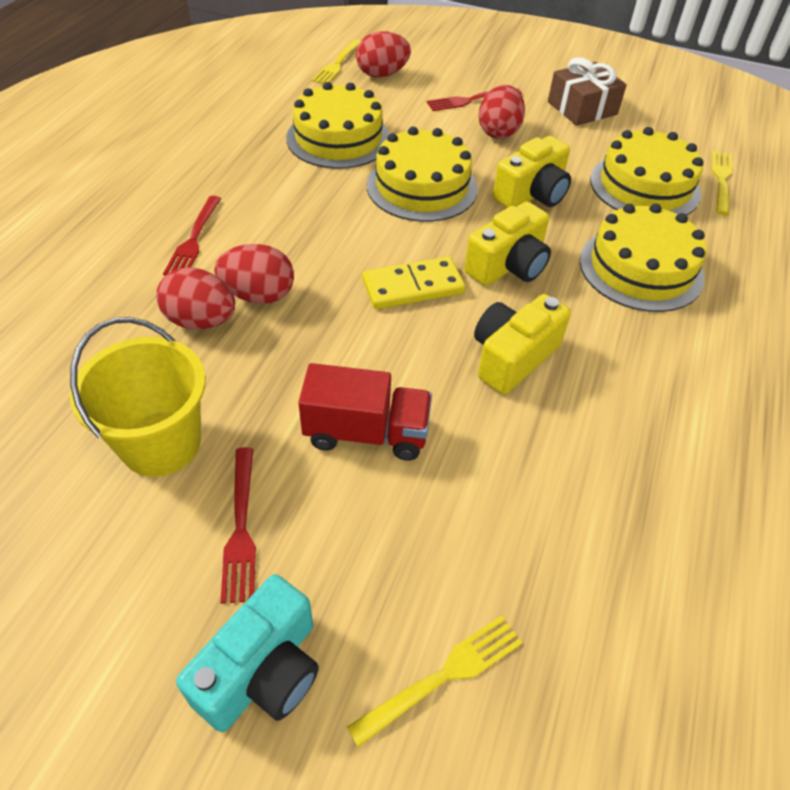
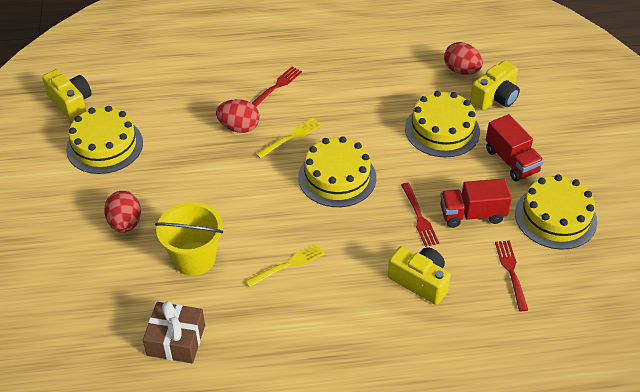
red egg: 4 -> 3
red truck: 1 -> 2
turquoise camera: 1 -> 0
yellow domino: 1 -> 0
yellow fork: 3 -> 2

